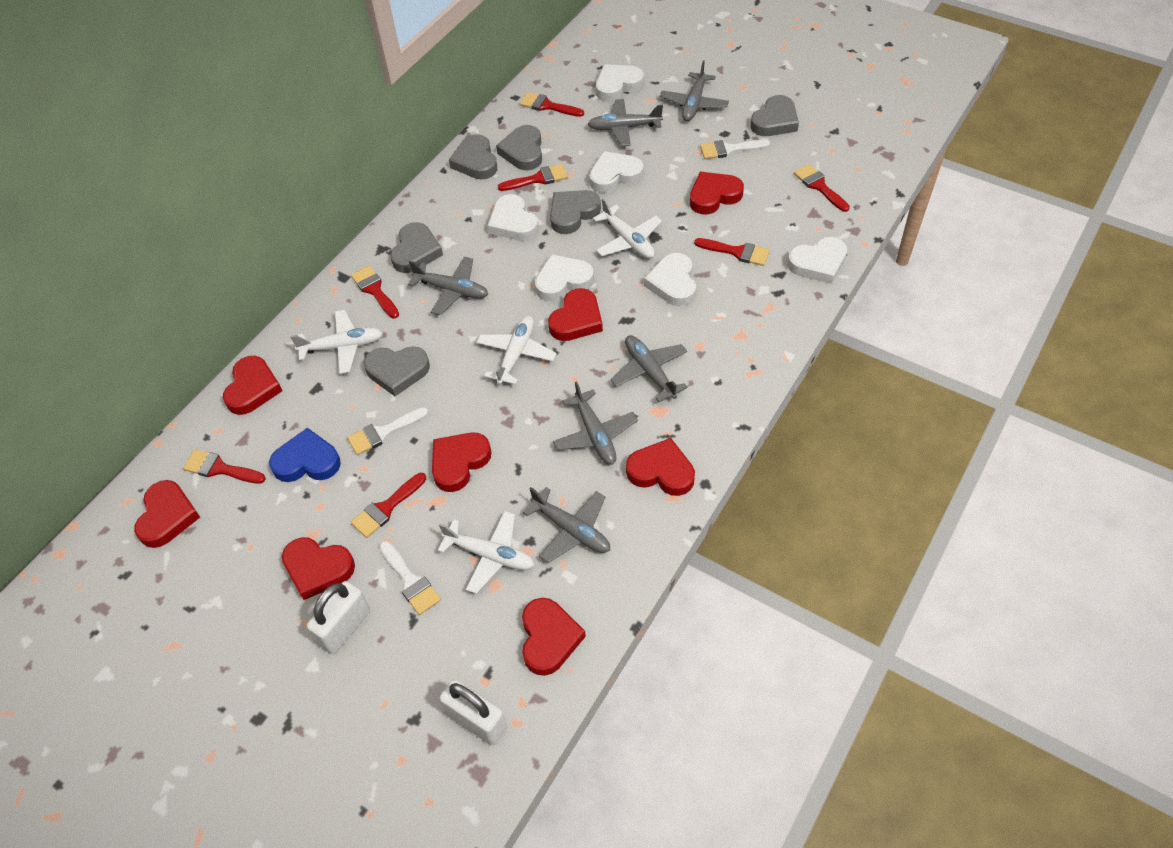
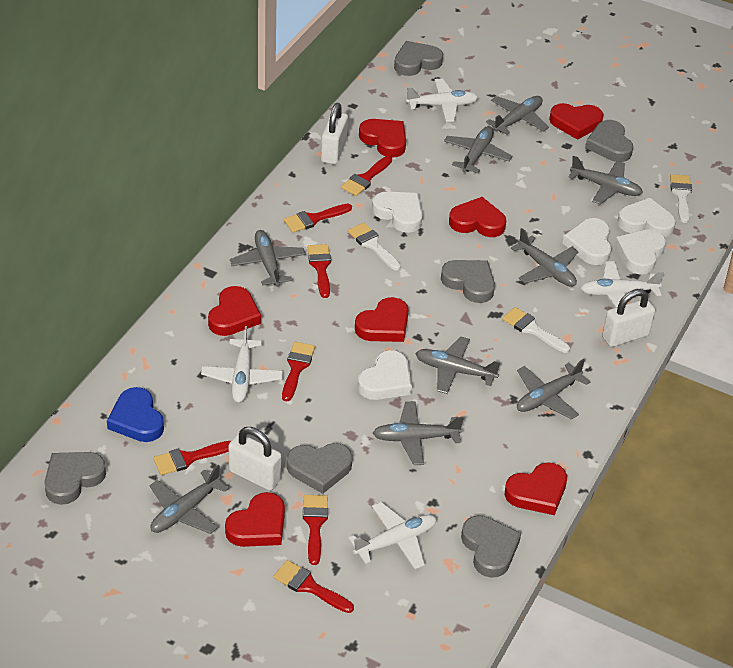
grey plane: 6 -> 9
red heart: 8 -> 7
white heart: 6 -> 5
white padlock: 2 -> 3

